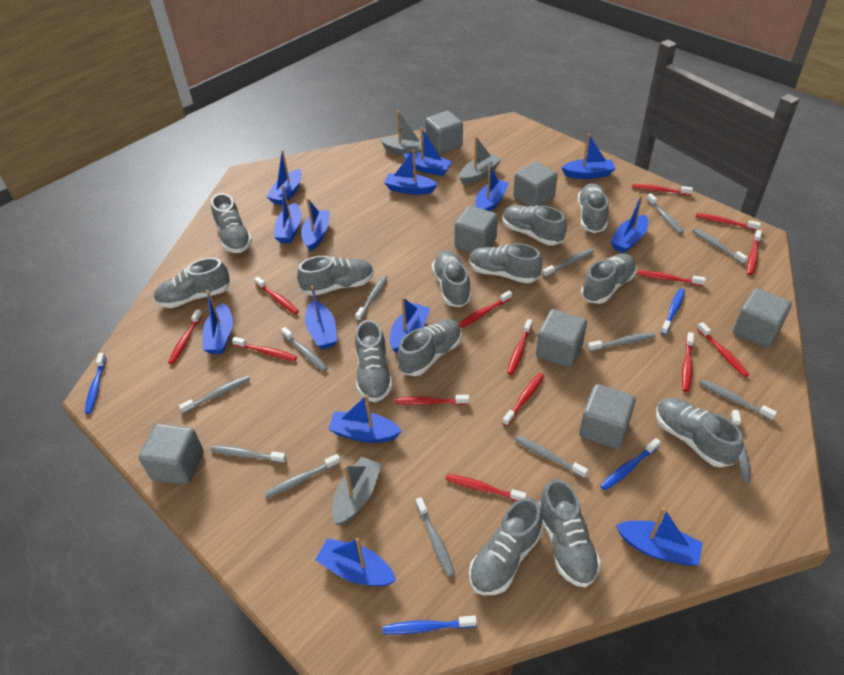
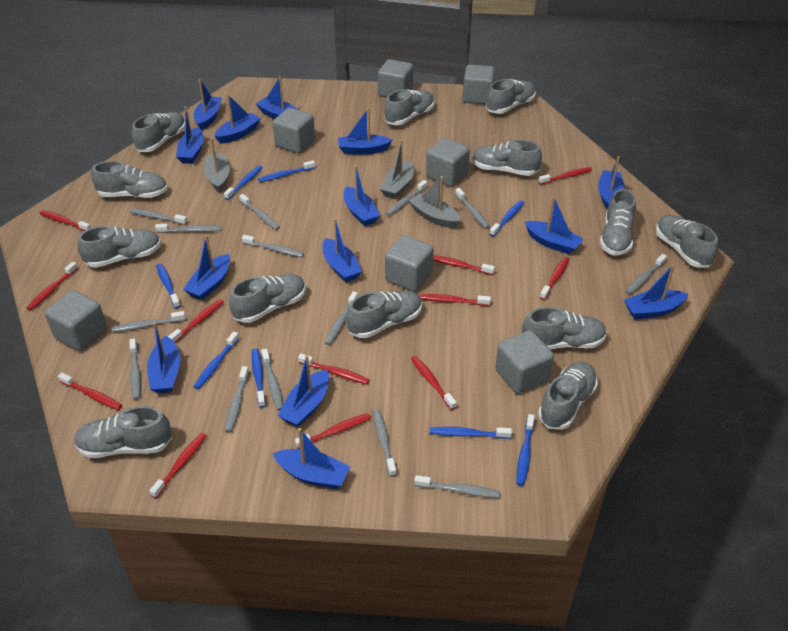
blue toothbrush: 4 -> 8
grey toothbrush: 13 -> 14
red toothbrush: 14 -> 12

